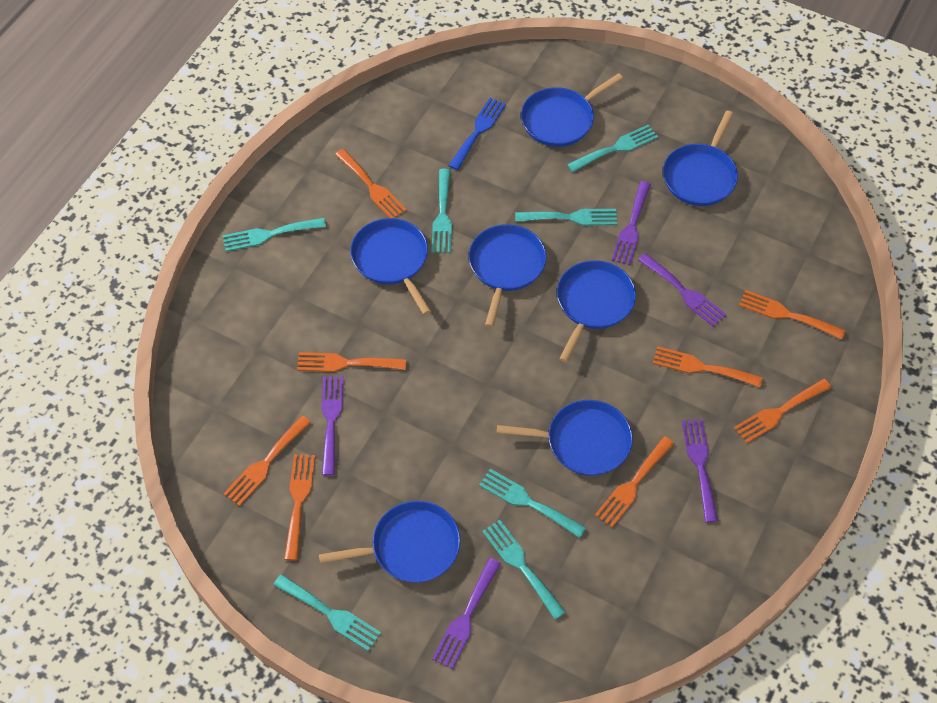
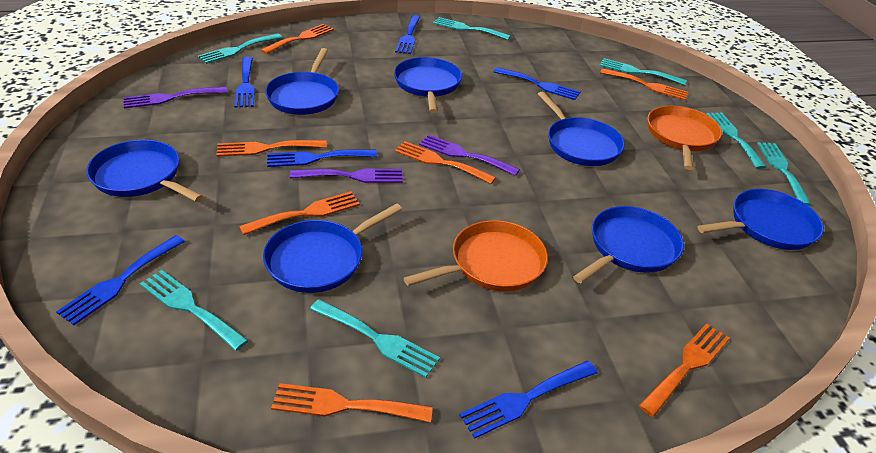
blue fork: 1 -> 6
orange fork: 8 -> 7
orange pan: 0 -> 2
purple fork: 5 -> 3

